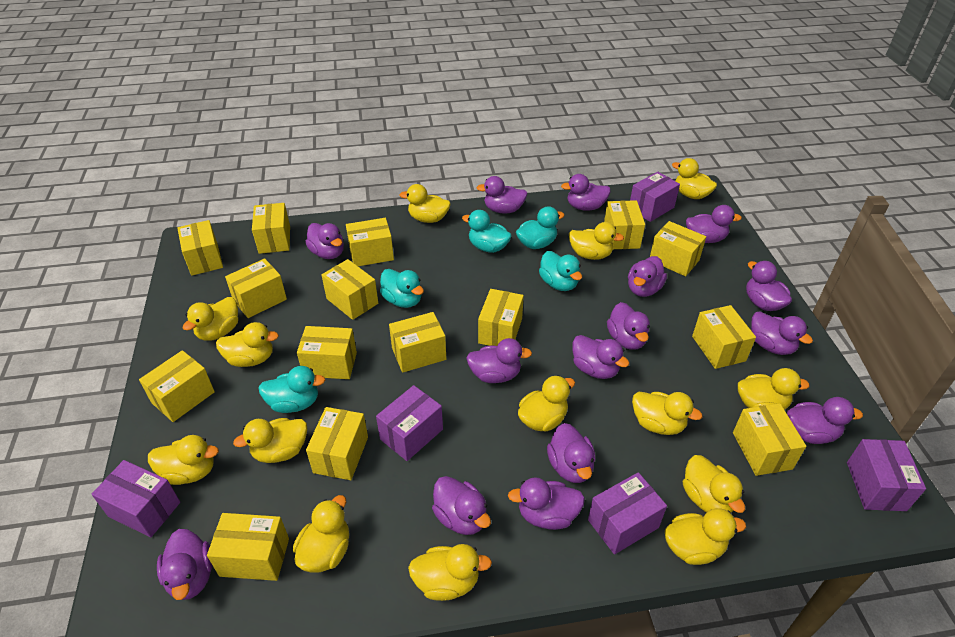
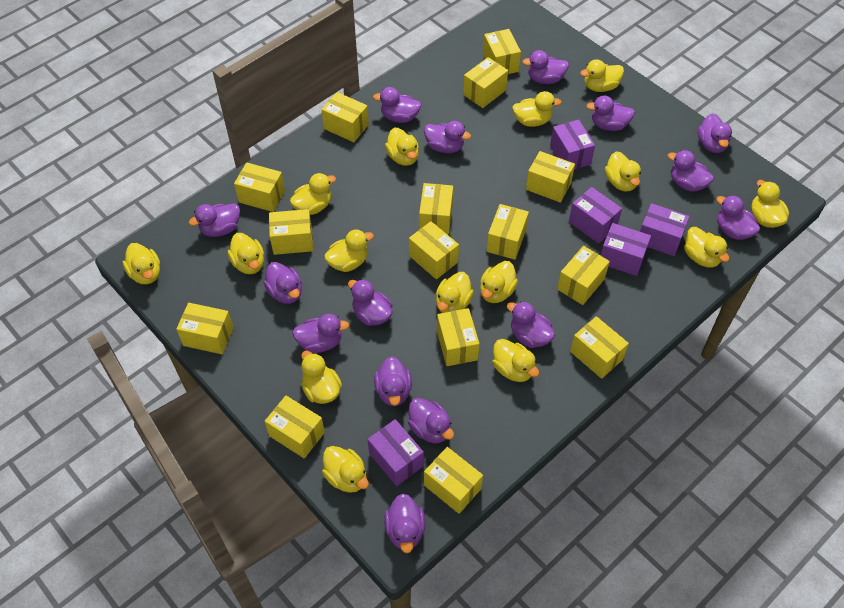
turquoise duck: 5 -> 0
yellow duck: 14 -> 15

